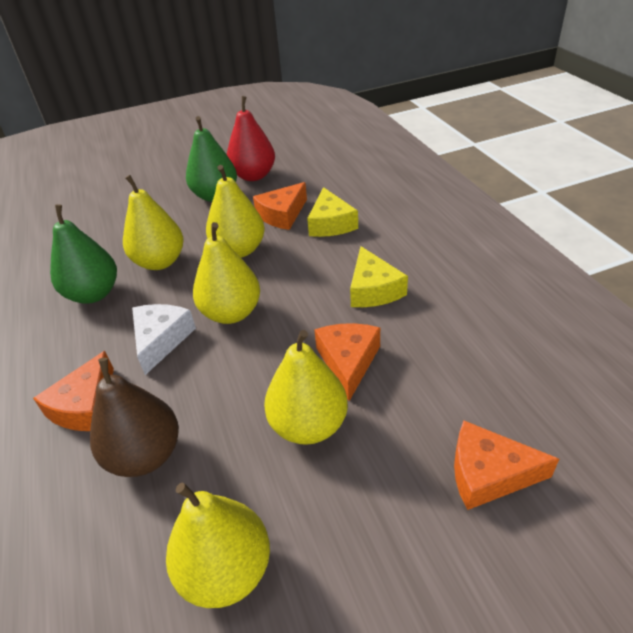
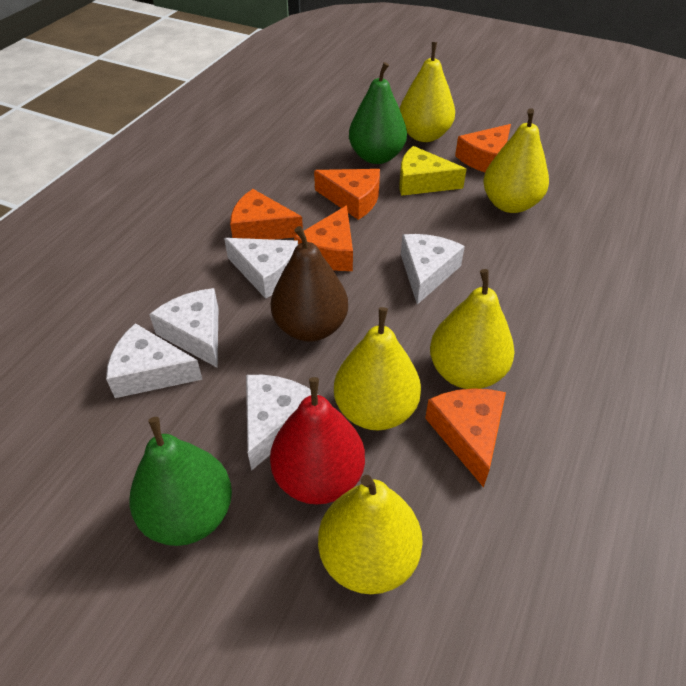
orange cheese: 4 -> 5
white cheese: 1 -> 5
yellow cheese: 2 -> 1

